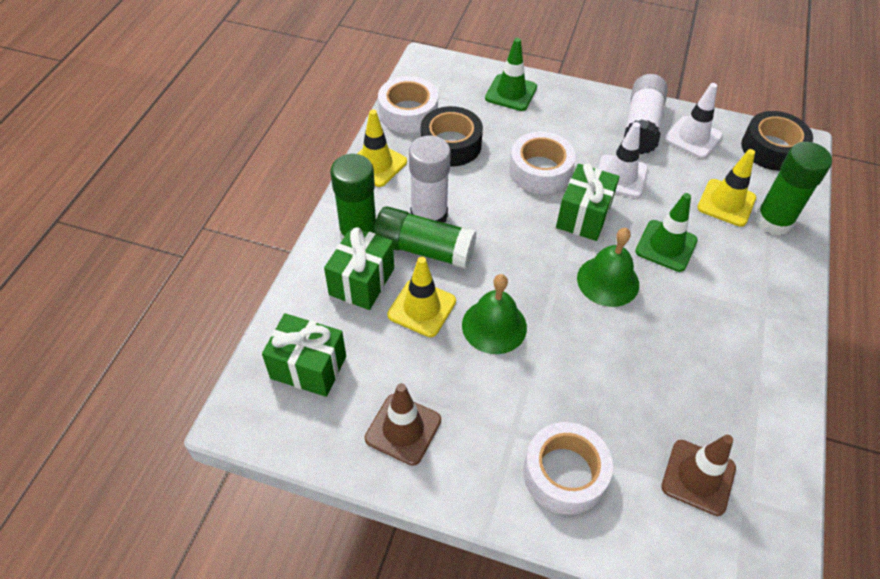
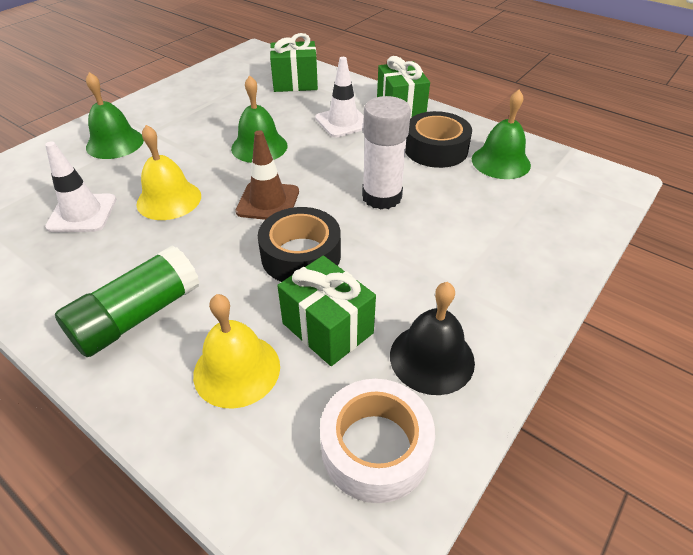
black bell: 0 -> 1
brown traffic cone: 2 -> 1
green bell: 2 -> 3
green glue stick: 3 -> 1
green traffic cone: 2 -> 0
white glue stick: 2 -> 1
white tape: 3 -> 1
yellow bell: 0 -> 2
yellow traffic cone: 3 -> 0

